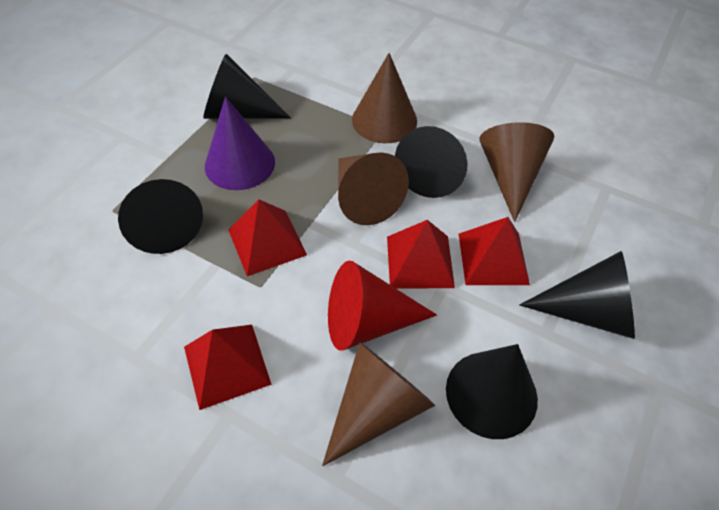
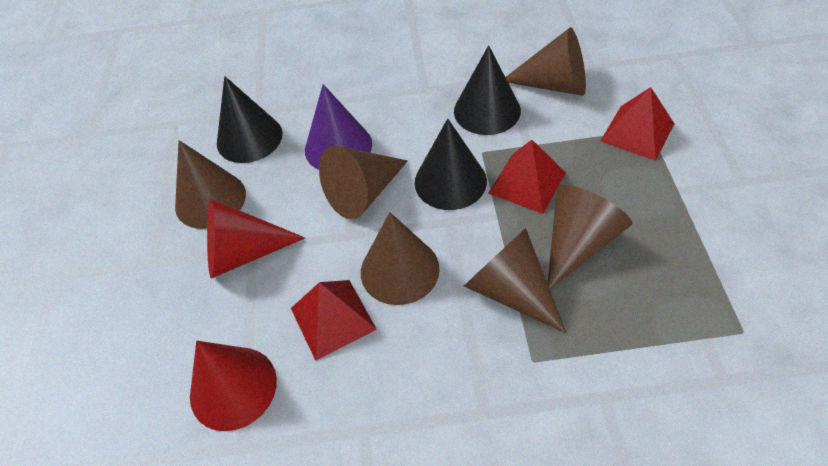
black cone: 5 -> 3
brown cone: 4 -> 6
red cone: 1 -> 2
red pyramid: 4 -> 3

